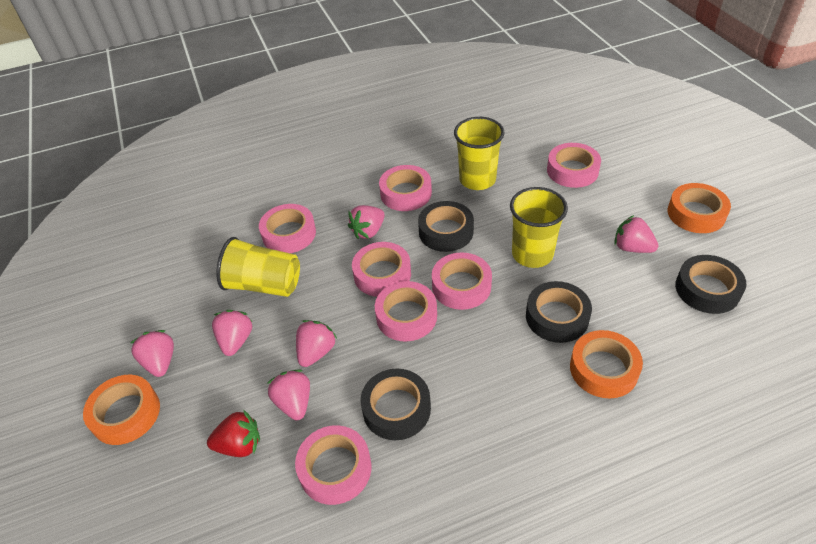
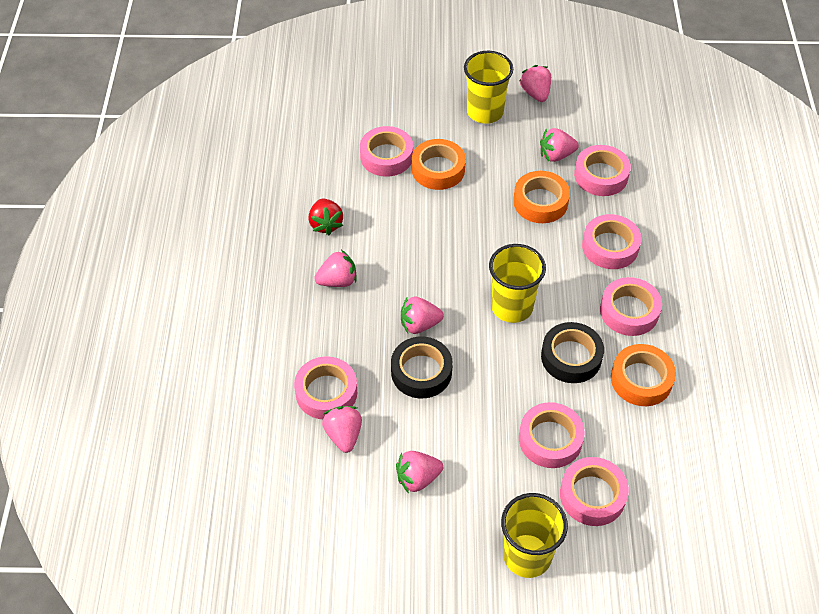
black tape: 4 -> 2

